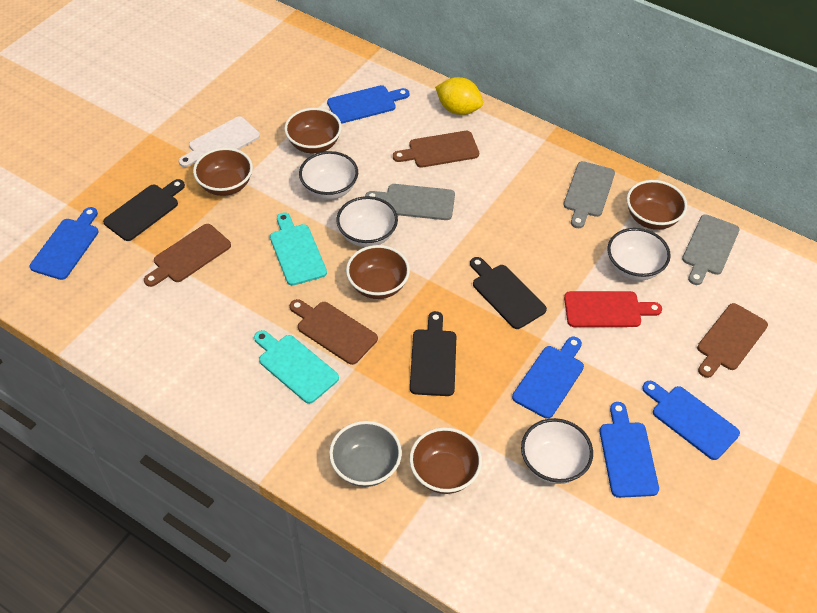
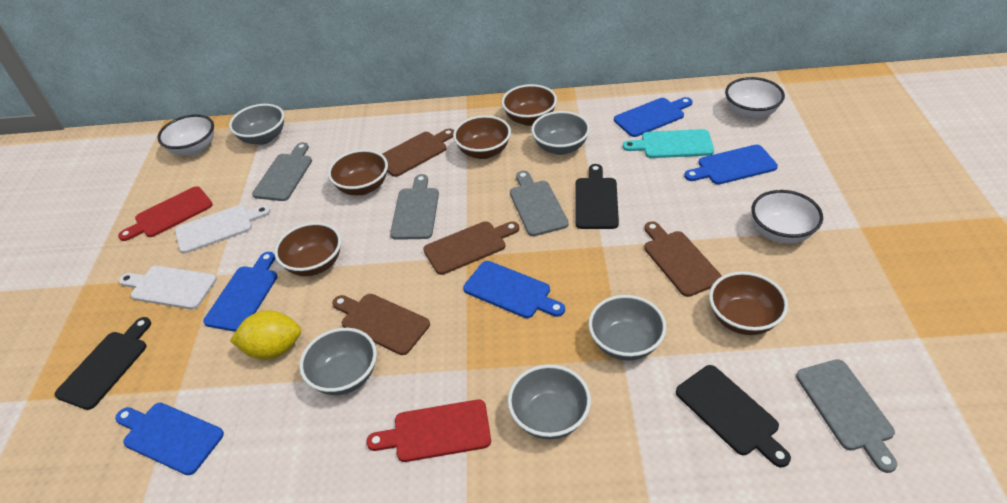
grey bowl: 1 -> 5
grey cutting board: 3 -> 4
red cutting board: 1 -> 2
turquoise cutting board: 2 -> 1
white bowl: 4 -> 3
white cutting board: 1 -> 2

